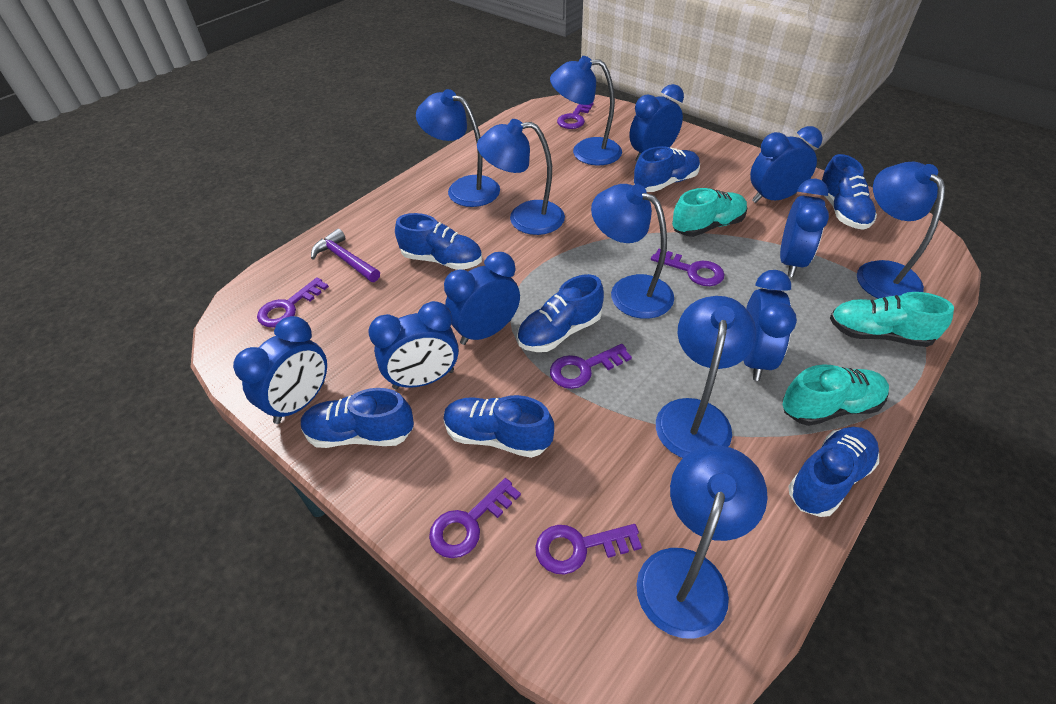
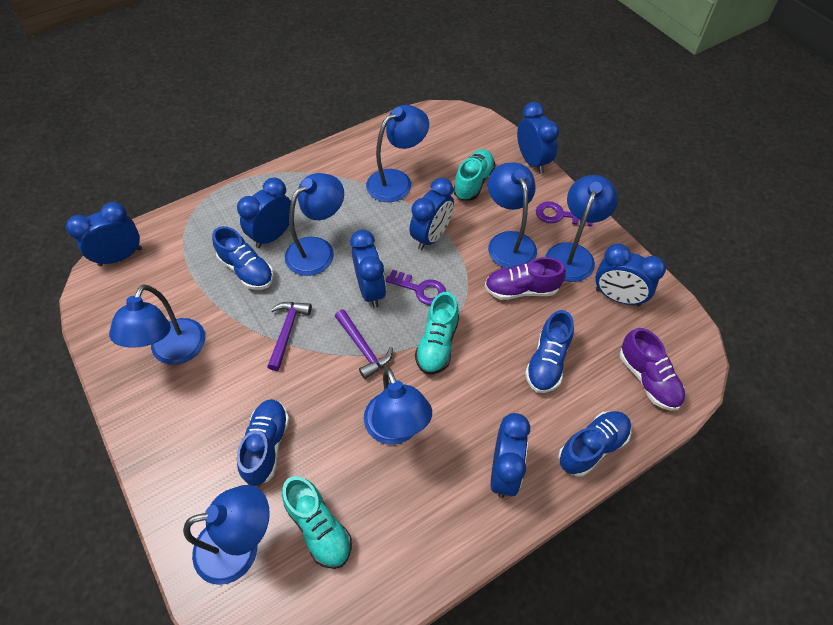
blue shoe: 7 -> 4
purple hammer: 1 -> 2
purple key: 6 -> 2
purple shoe: 0 -> 2

